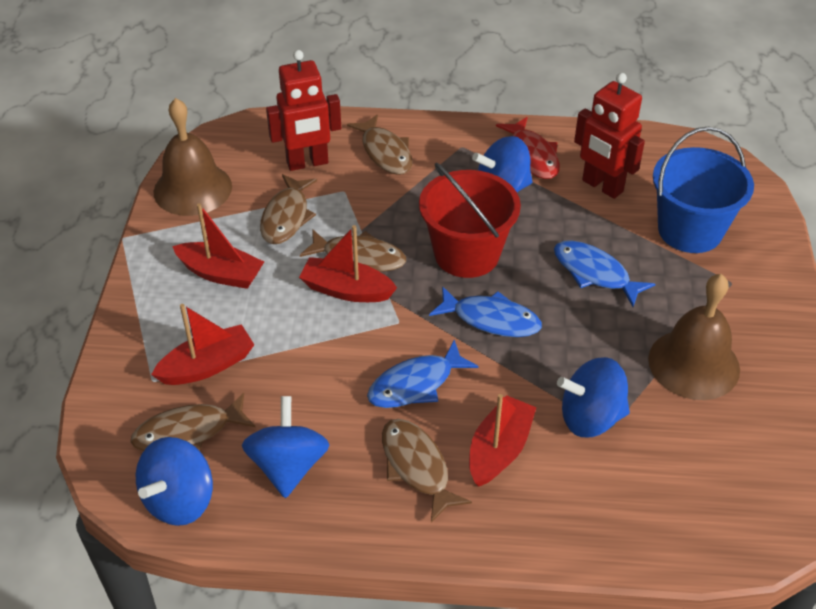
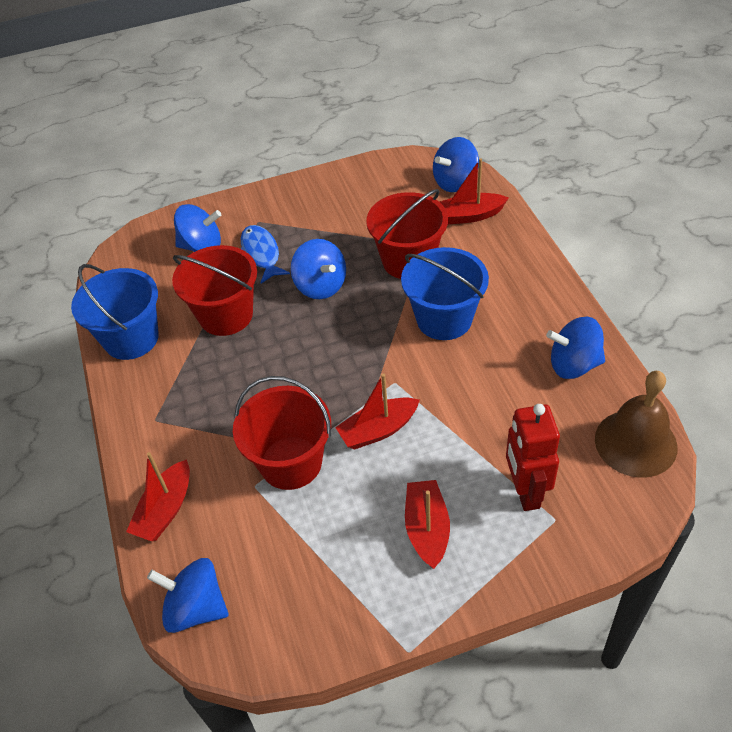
blue bucket: 1 -> 2
blue fish: 3 -> 1
blue spinning top: 4 -> 5
brown bell: 2 -> 1
brown fish: 5 -> 0
red bucket: 1 -> 3
red fish: 1 -> 0
red robot: 2 -> 1

